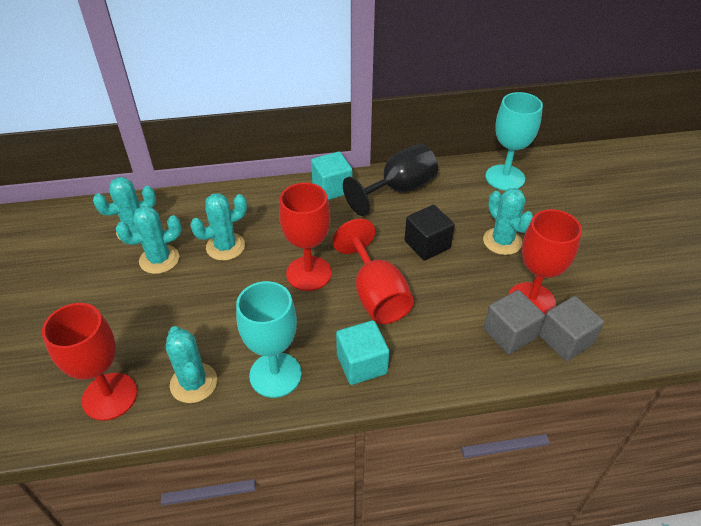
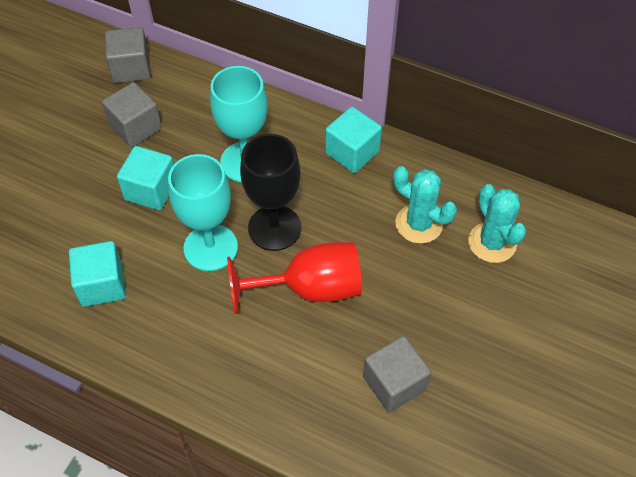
black cube: 1 -> 0
grey cube: 2 -> 3
red goblet: 4 -> 1
turquoise cactus: 5 -> 2
turquoise cube: 2 -> 3

